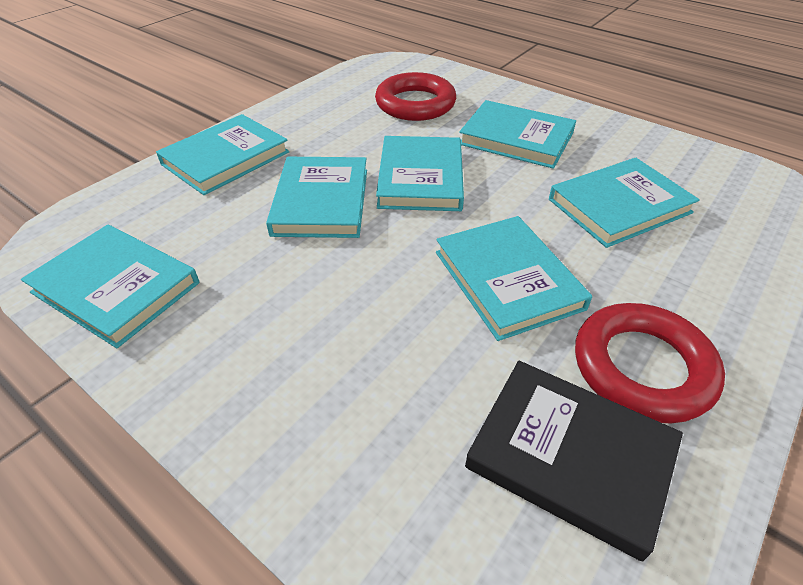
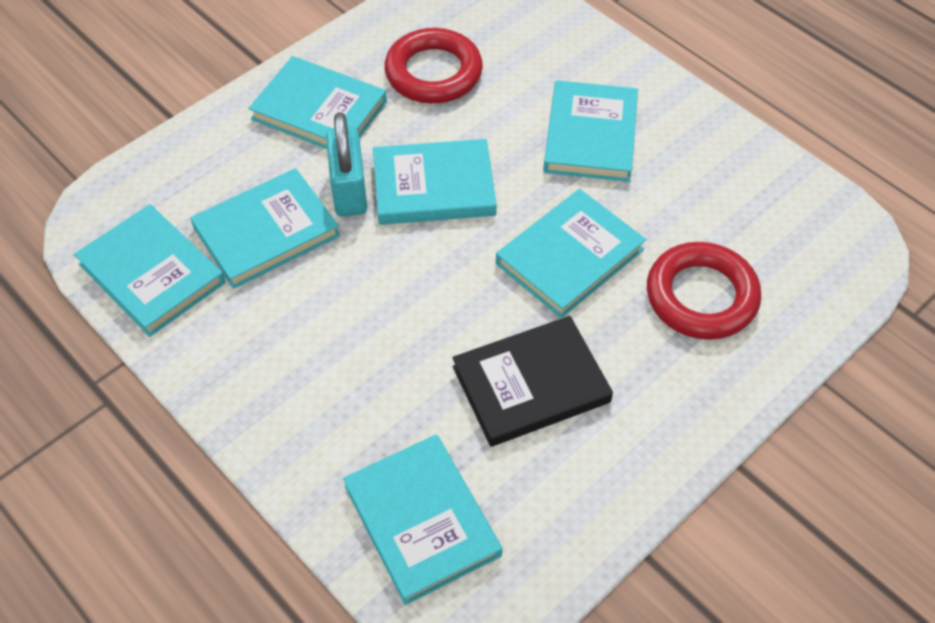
turquoise padlock: 0 -> 1

